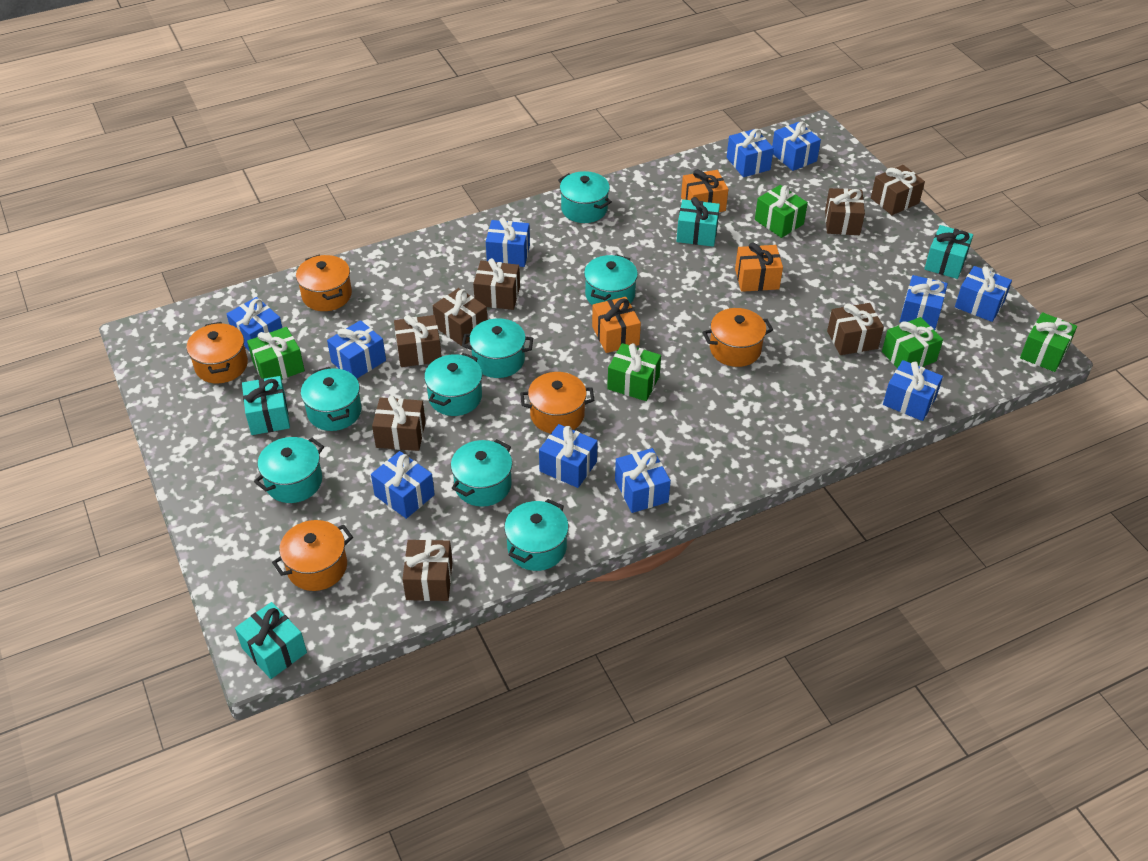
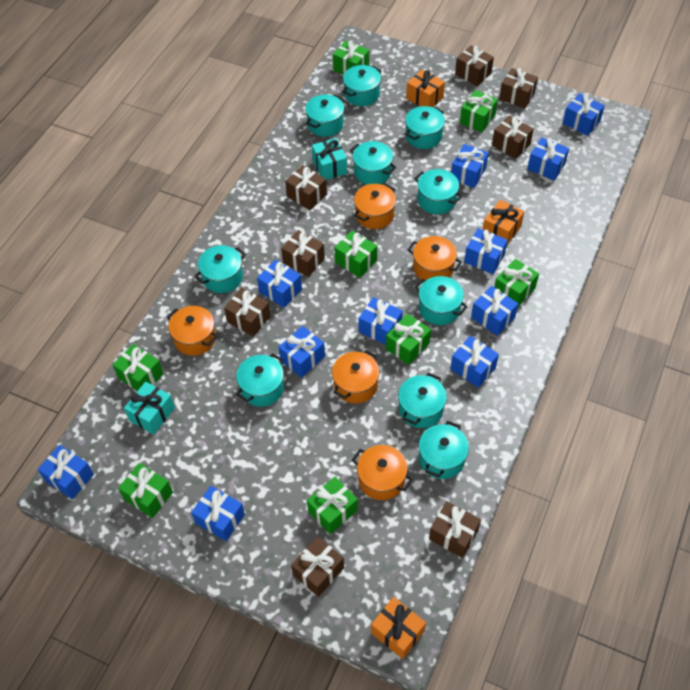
green gift: 5 -> 8
turquoise gift: 4 -> 2
turquoise pot: 8 -> 10

